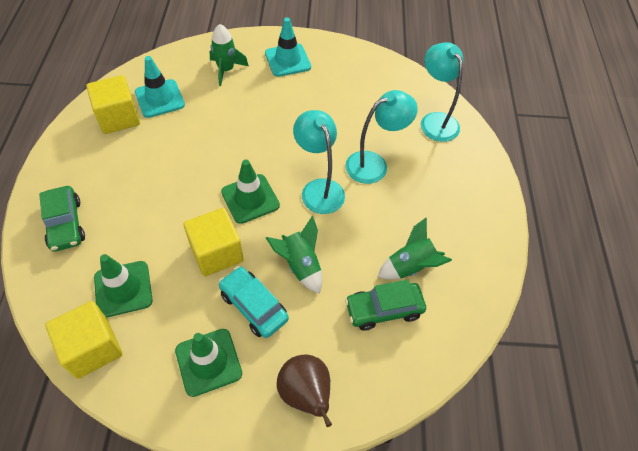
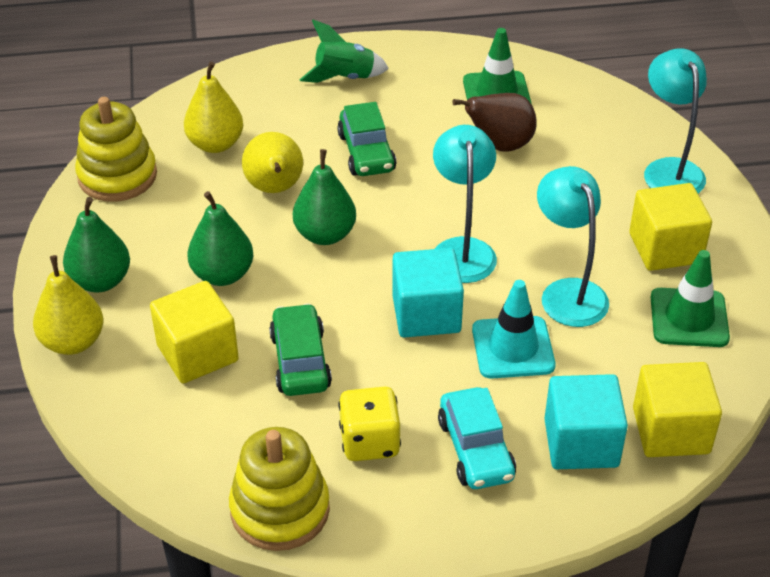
green pear: 0 -> 3
green rocket: 3 -> 1
green traffic cone: 3 -> 2
turquoise cube: 0 -> 2
turquoise traffic cone: 2 -> 1
yellow dice: 0 -> 1
yellow pear: 0 -> 3
yellow stacking toy: 0 -> 2

